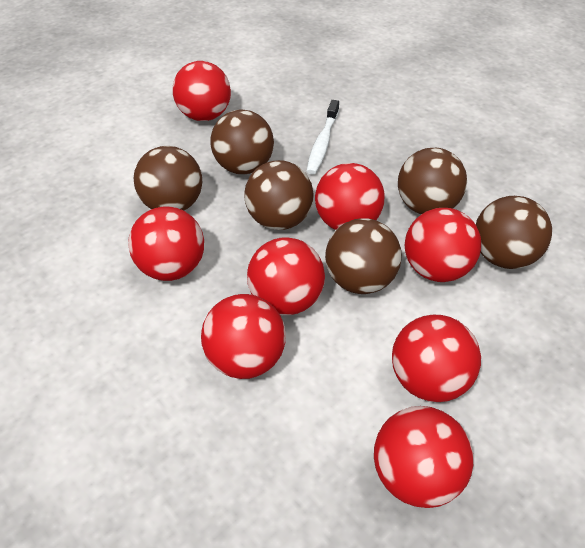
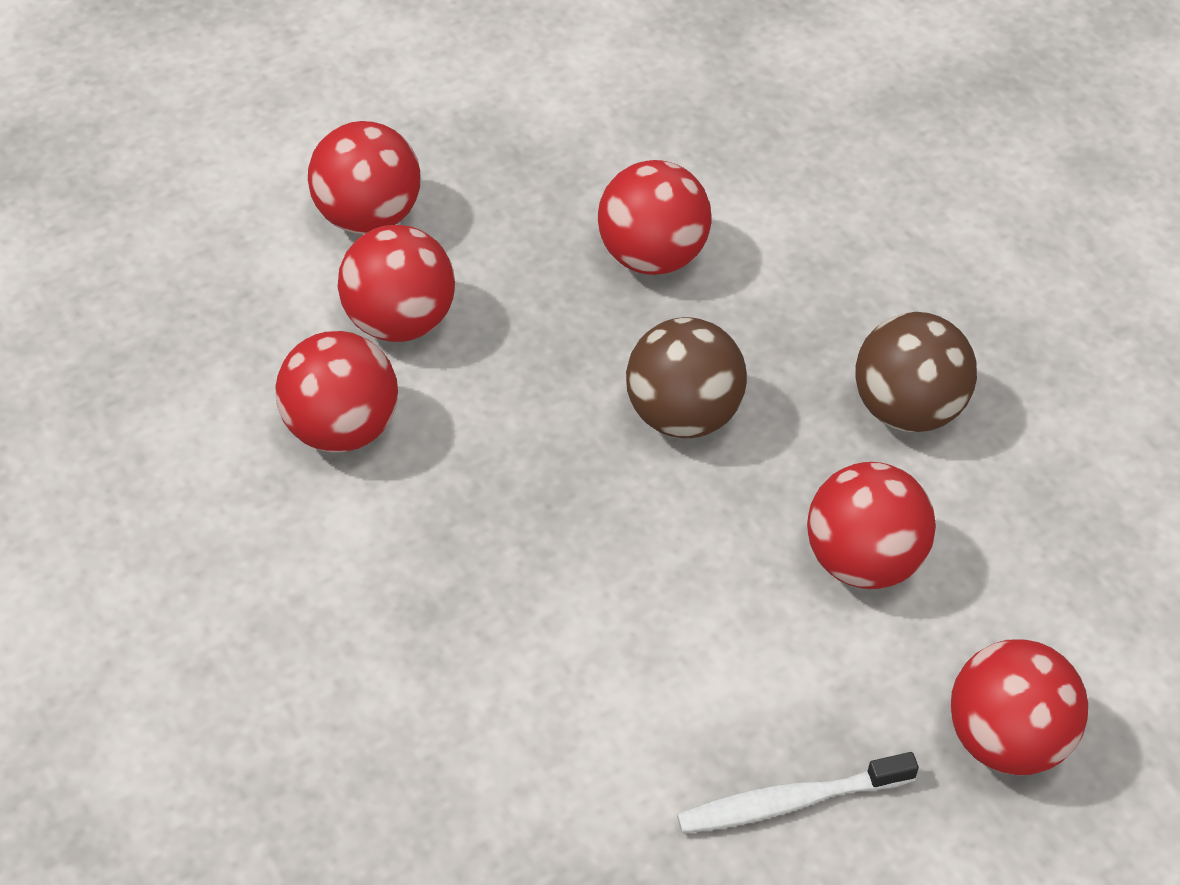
brown ball: 6 -> 2
red ball: 8 -> 6

